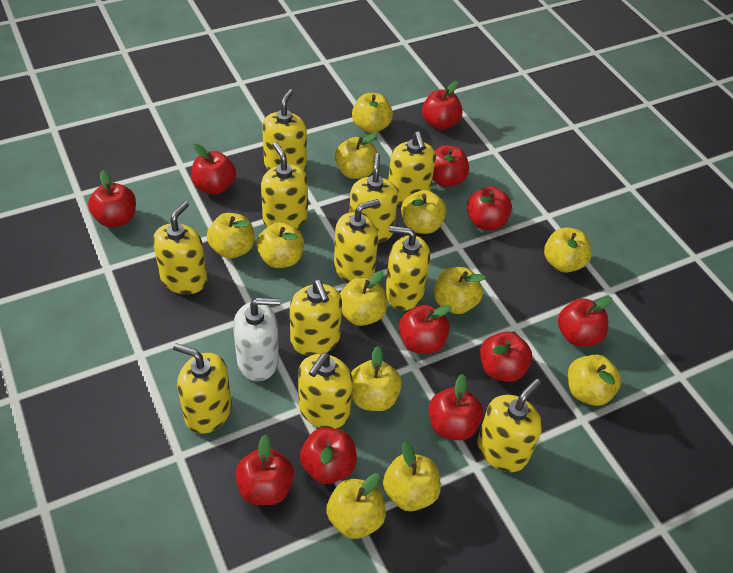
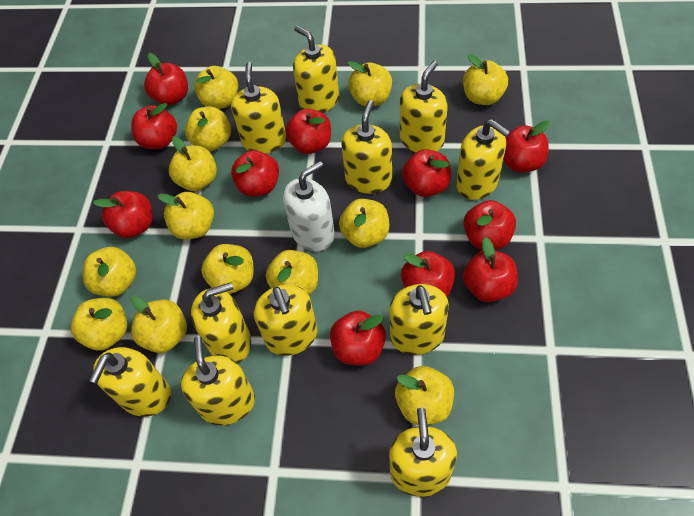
yellow apple: 12 -> 13

